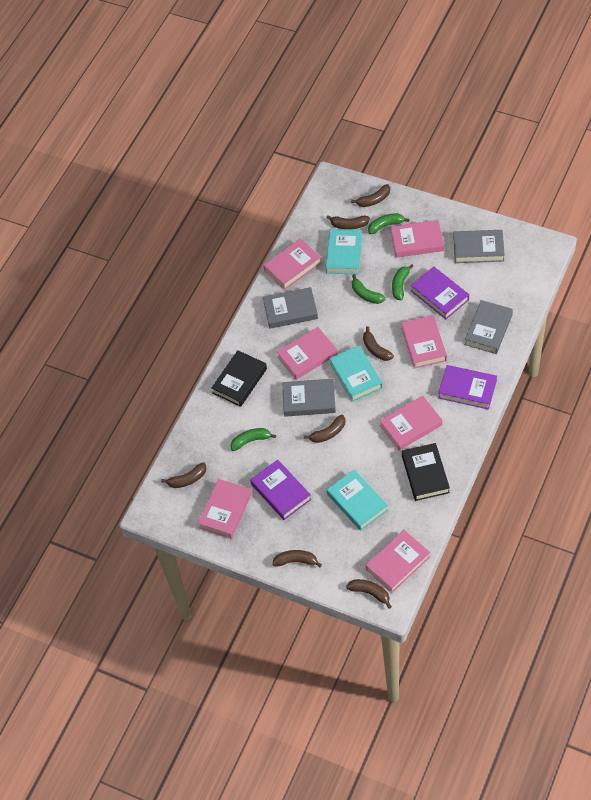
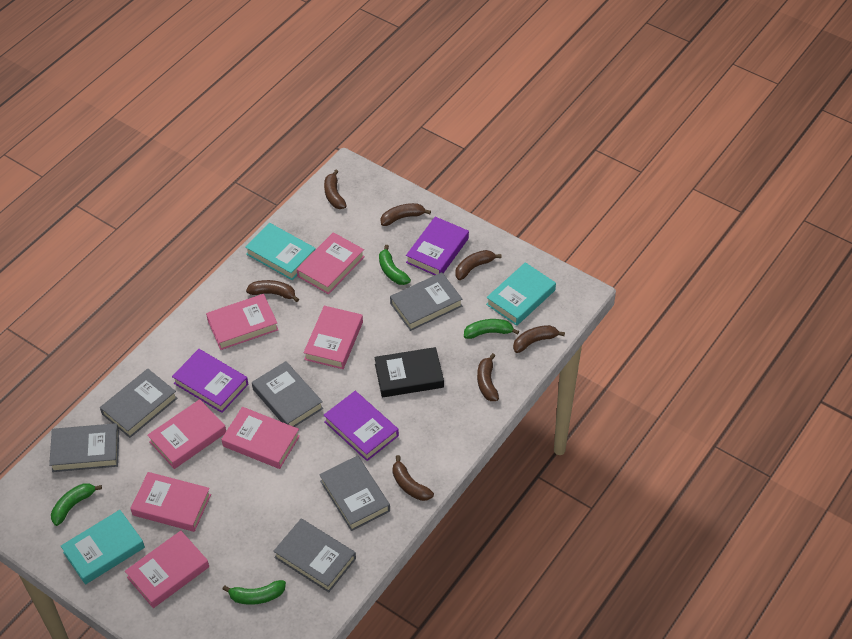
black book: 2 -> 1
grey book: 4 -> 6

